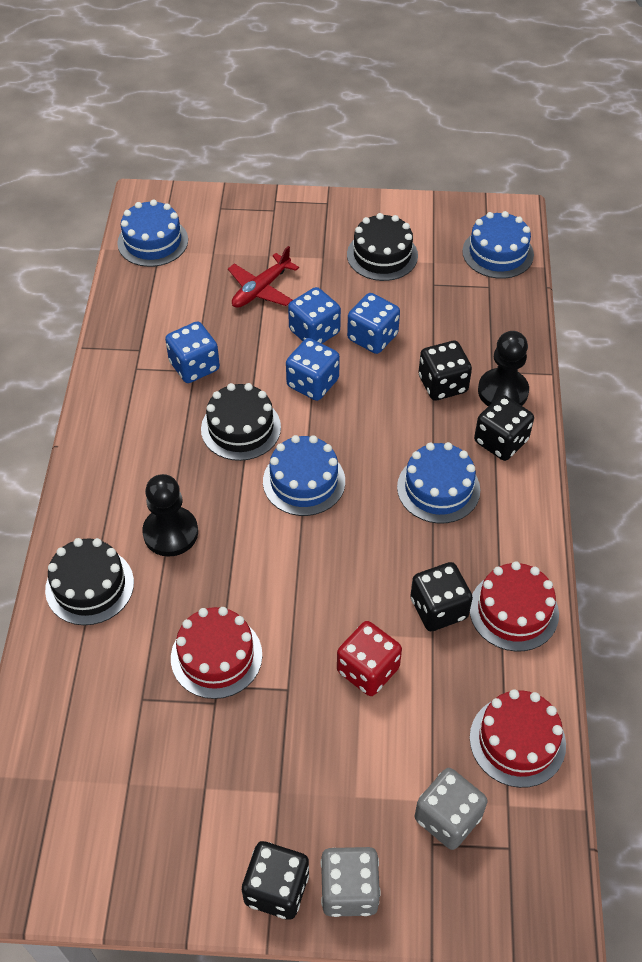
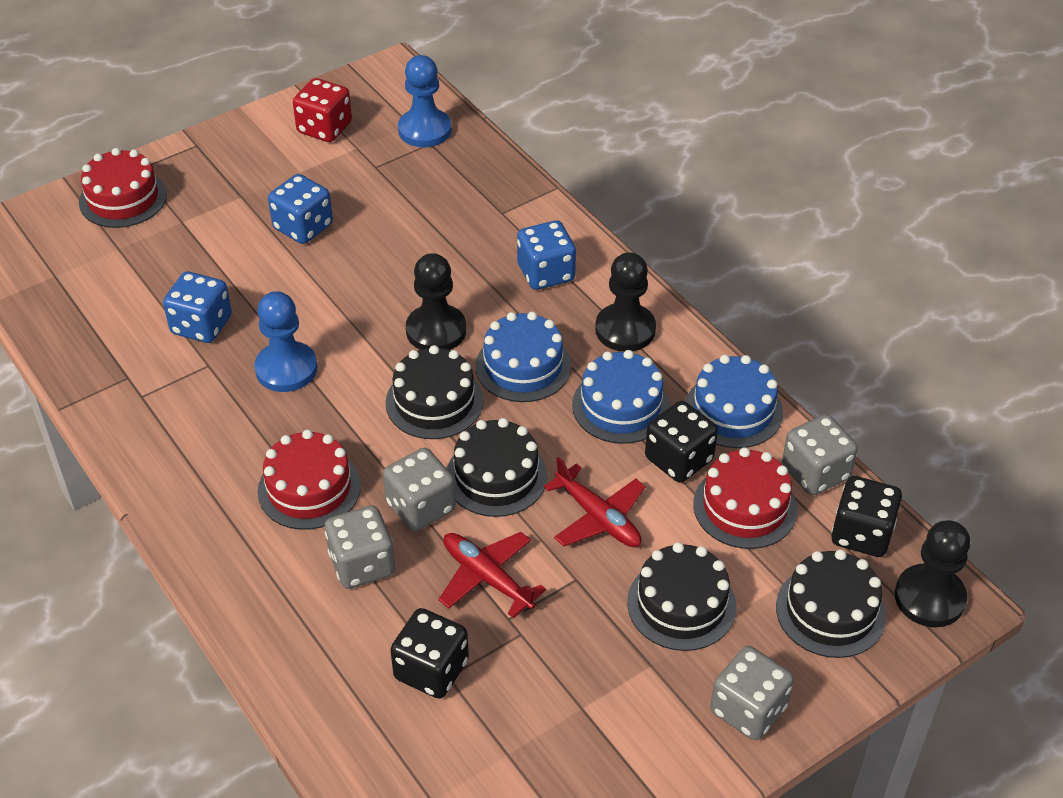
black cake: 3 -> 4
black dice: 4 -> 3
black pawn: 2 -> 3
blue cake: 4 -> 3
blue dice: 4 -> 3
blue pawn: 0 -> 2
grey dice: 2 -> 4
red plane: 1 -> 2

